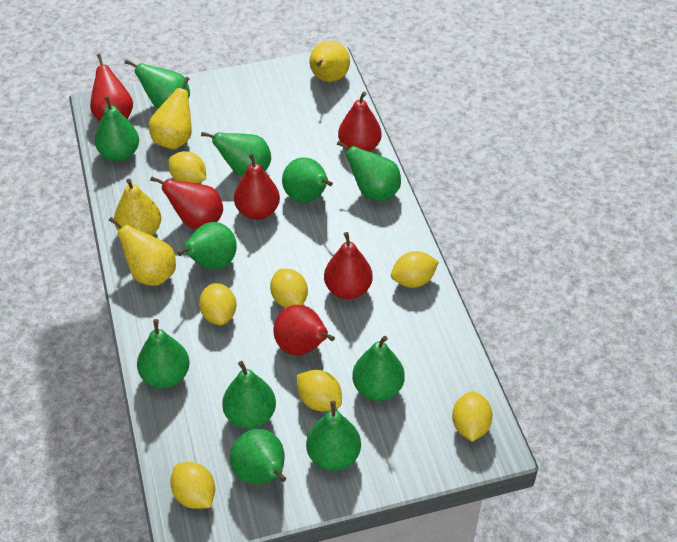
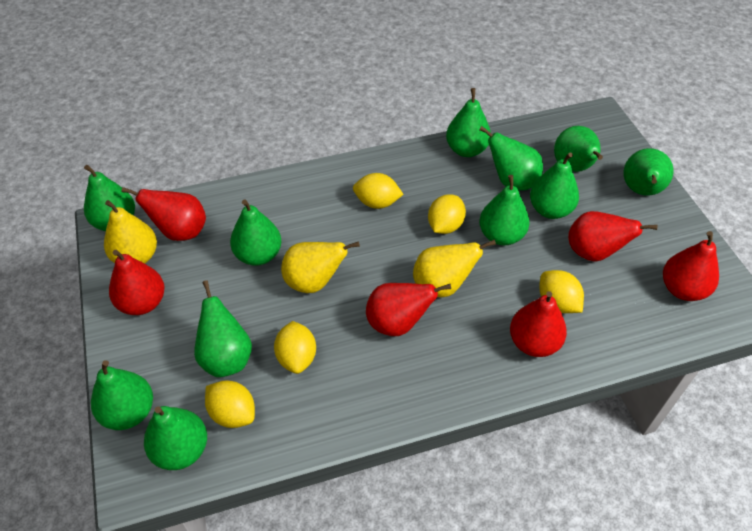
yellow lemon: 7 -> 5
yellow pear: 4 -> 3

